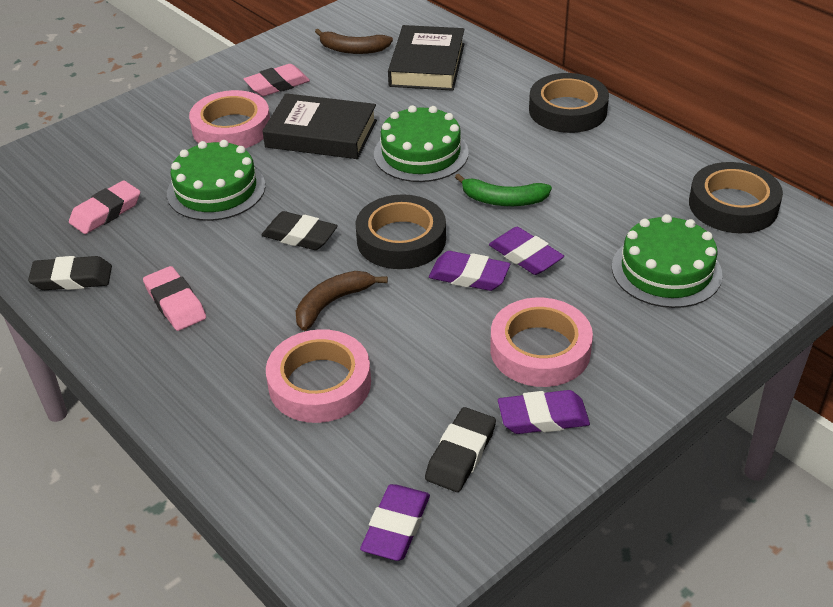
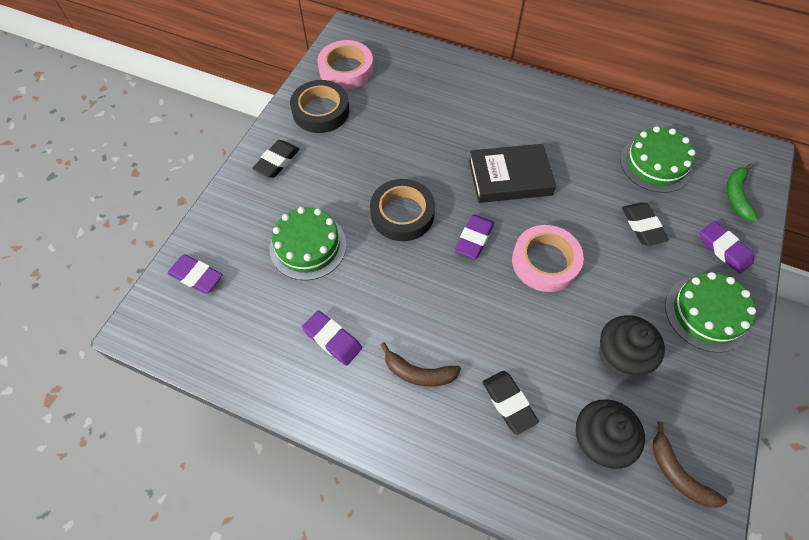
black book: 2 -> 1
black cupcake: 0 -> 2
black tape: 3 -> 2
pink eraser: 3 -> 0
pink tape: 3 -> 2

